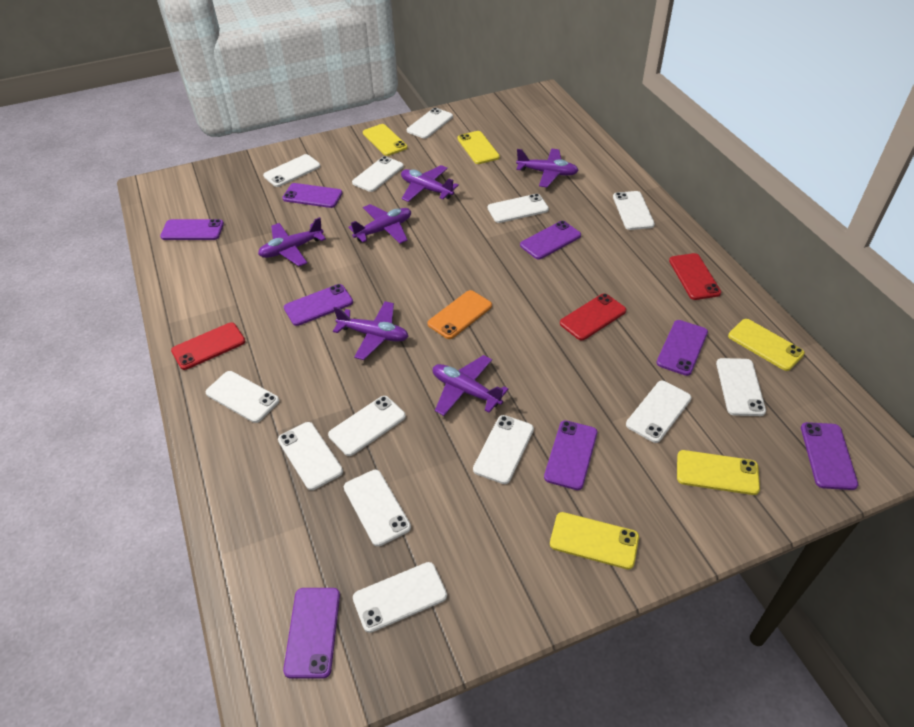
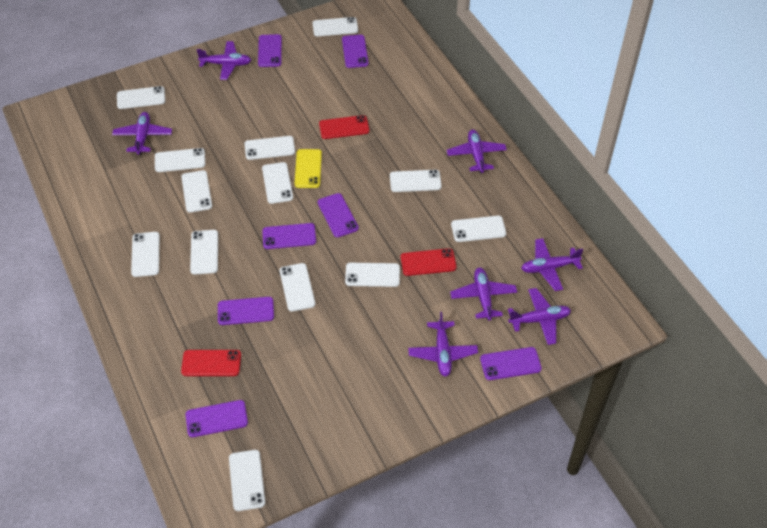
orange phone: 1 -> 0
purple phone: 8 -> 7
purple plane: 6 -> 7
yellow phone: 5 -> 1

